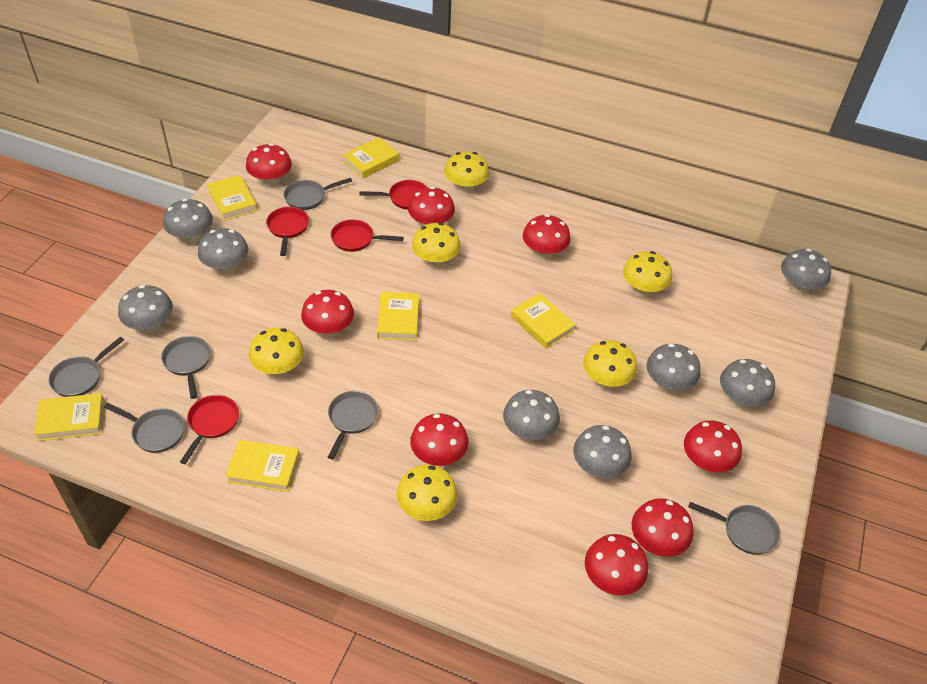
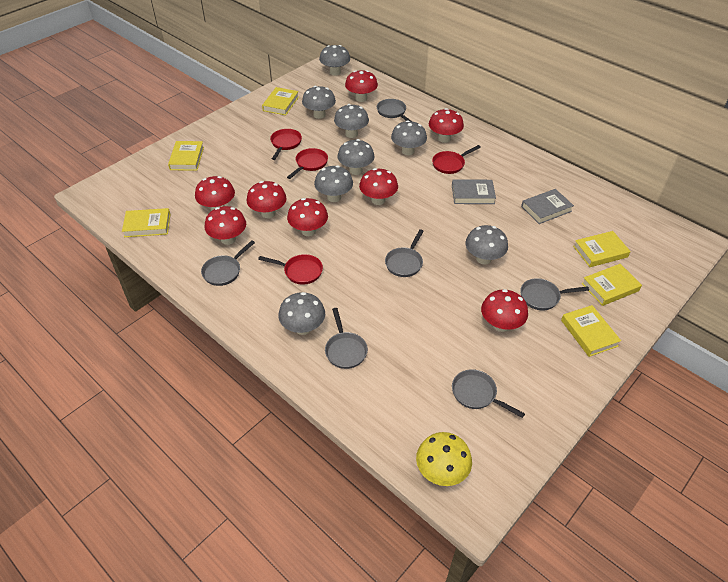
grey book: 0 -> 2
yellow mushroom: 6 -> 1

